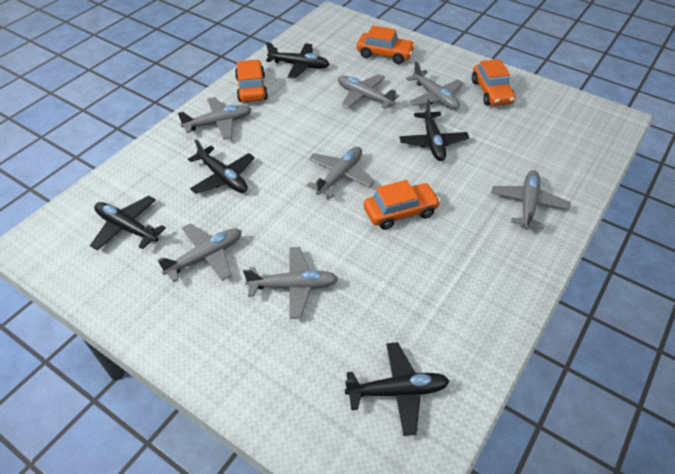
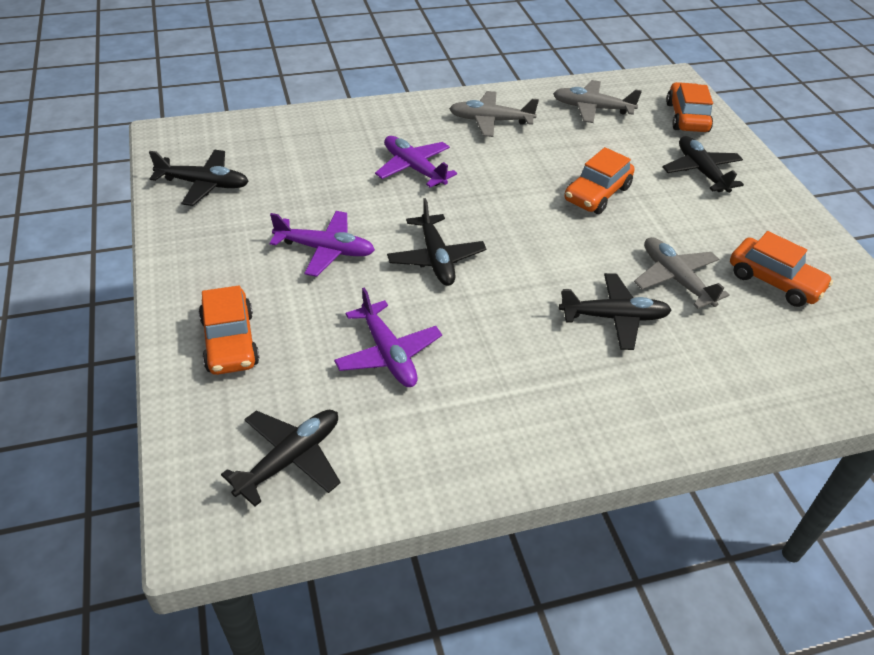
grey plane: 7 -> 3
purple plane: 0 -> 3

